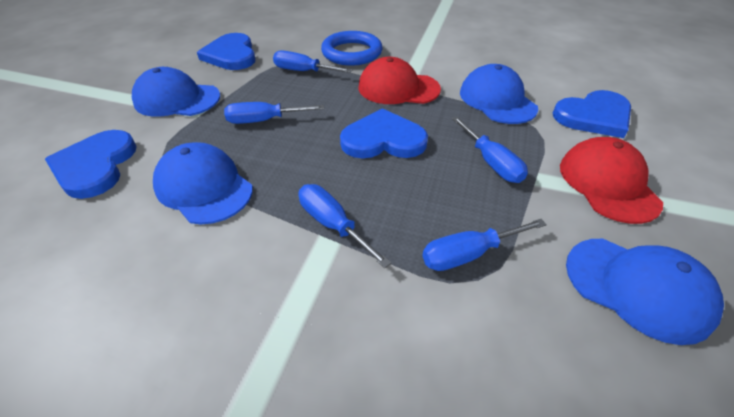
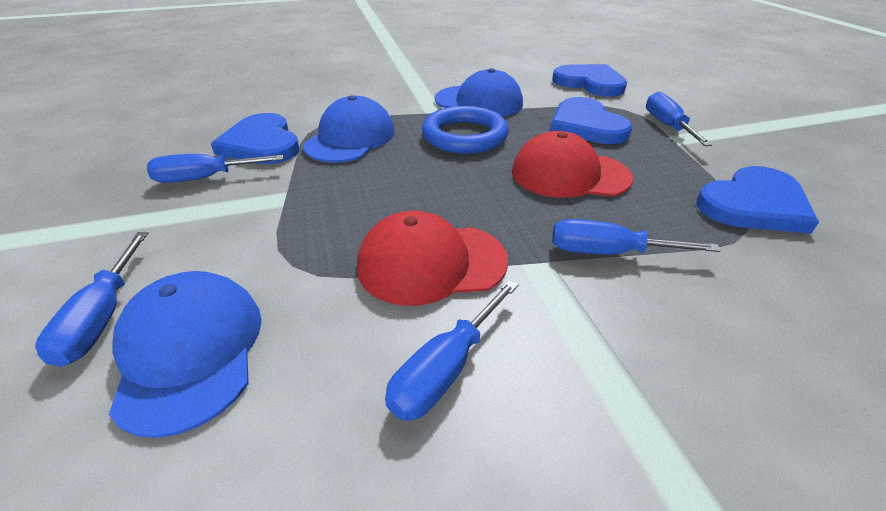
blue cap: 4 -> 3

